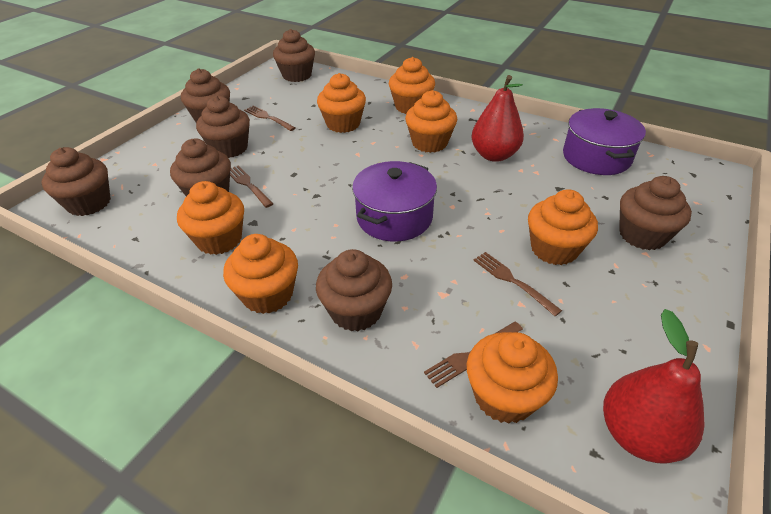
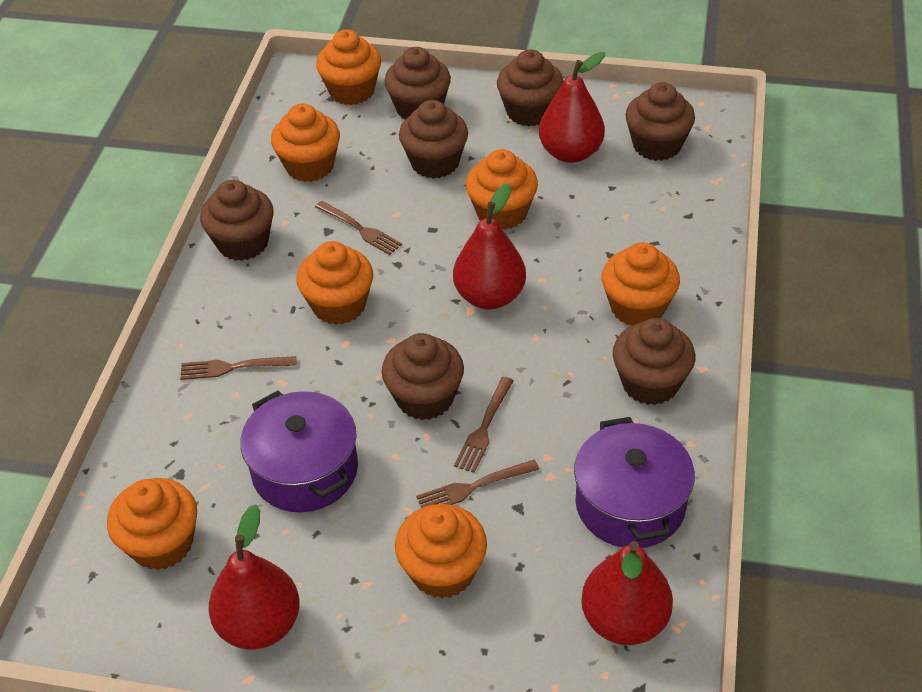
red pear: 2 -> 4

